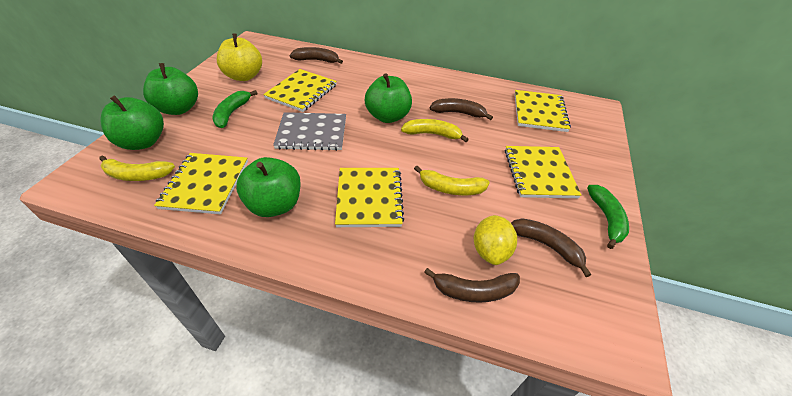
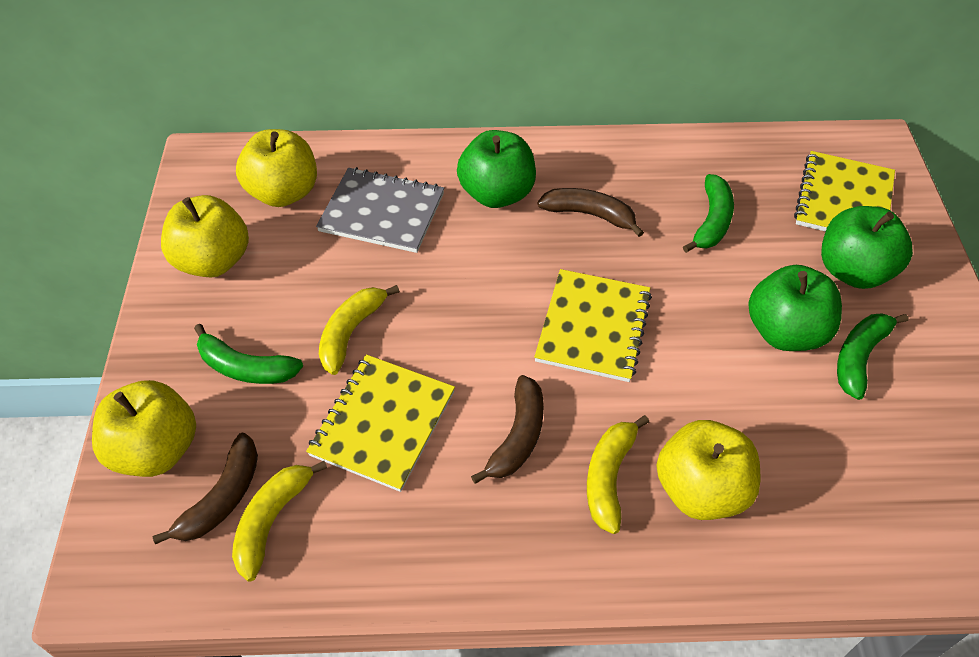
brown banana: 4 -> 3
green apple: 4 -> 3
green banana: 2 -> 3
yellow apple: 1 -> 4
yellow lemon: 1 -> 0
yellow notebook: 5 -> 3

